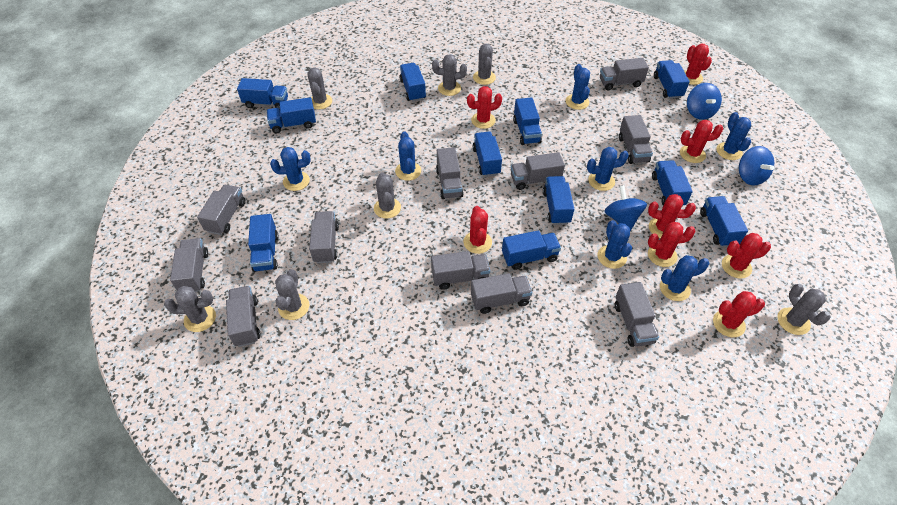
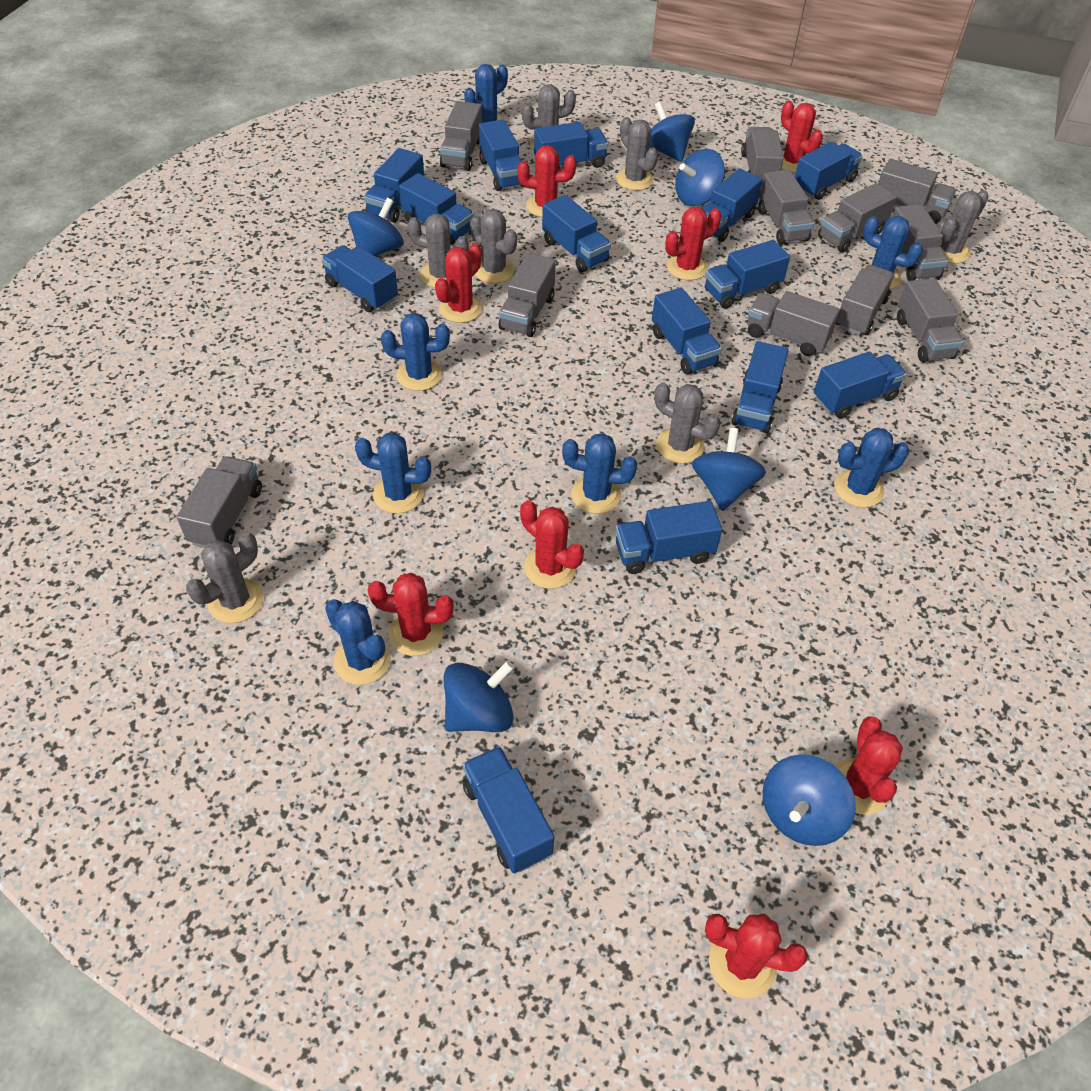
blue spinning top: 3 -> 6
blue truck: 11 -> 14

